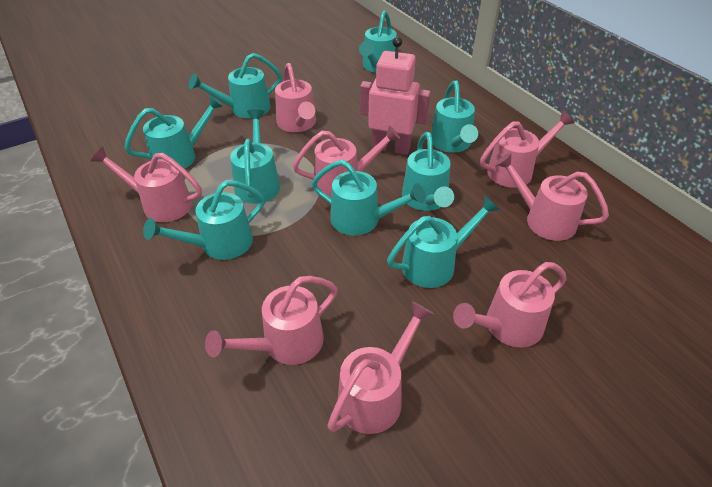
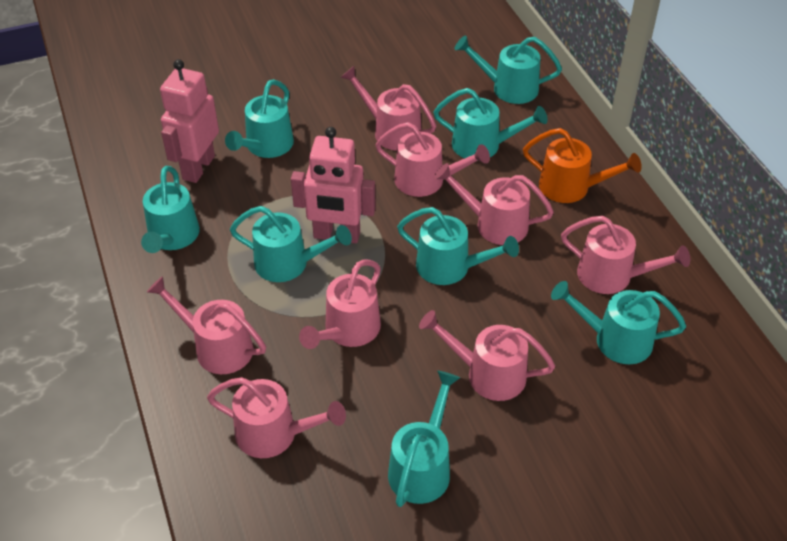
orange watering can: 0 -> 1
pink robot: 1 -> 2
turquoise watering can: 9 -> 8

